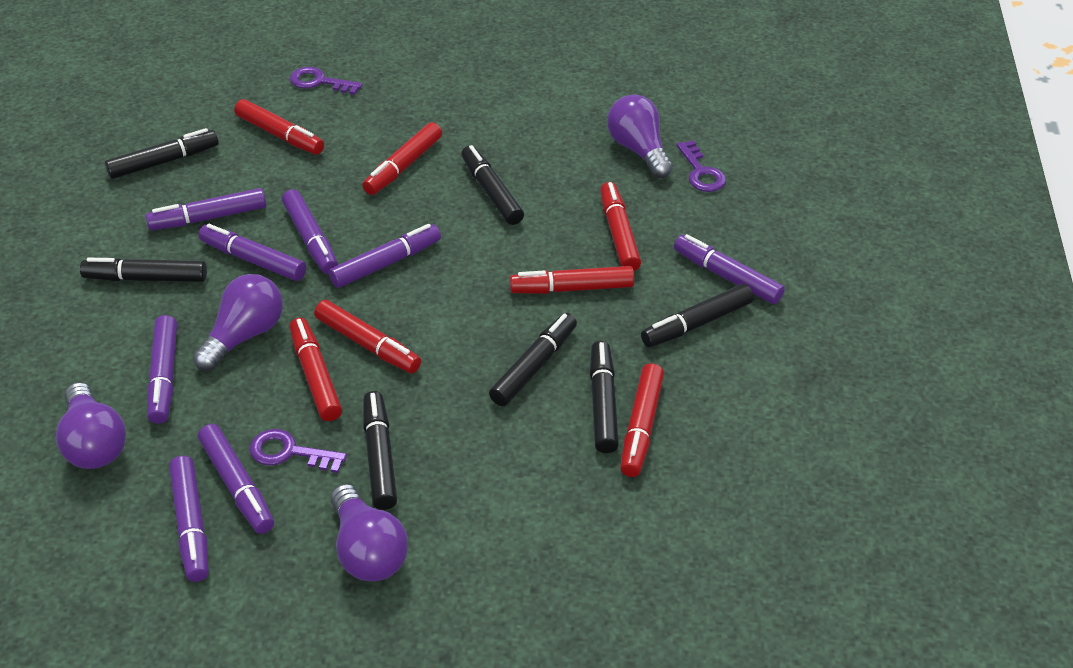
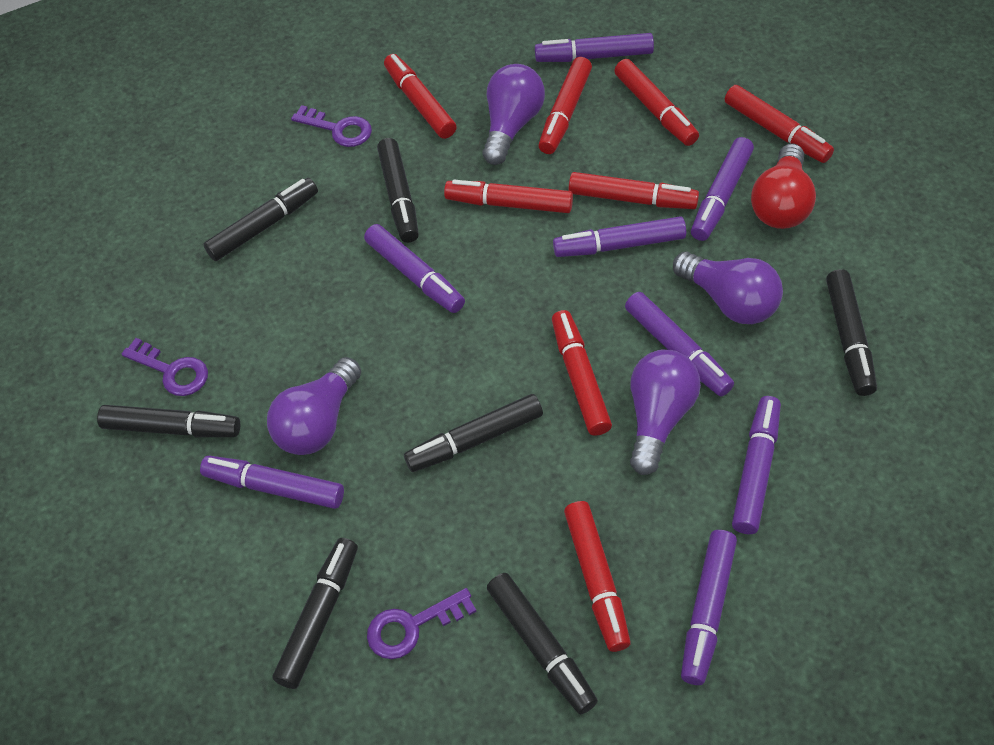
red light bulb: 0 -> 1
red marker: 7 -> 8

